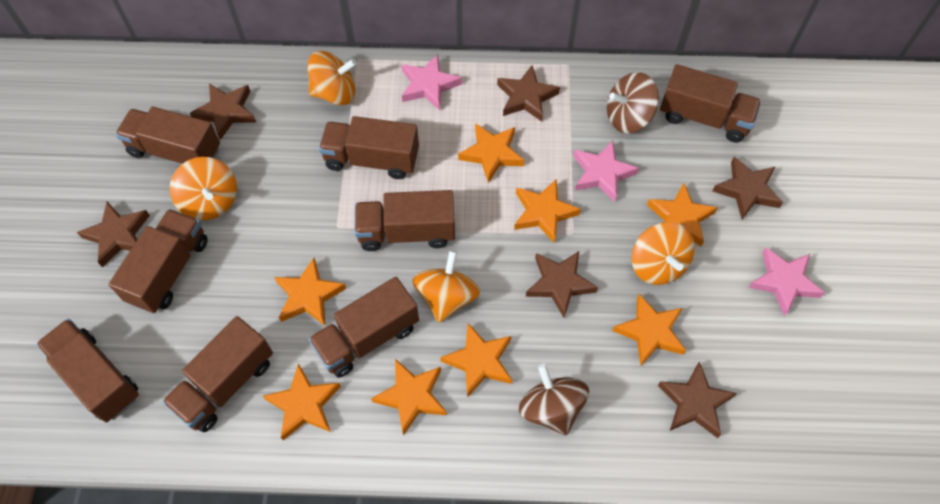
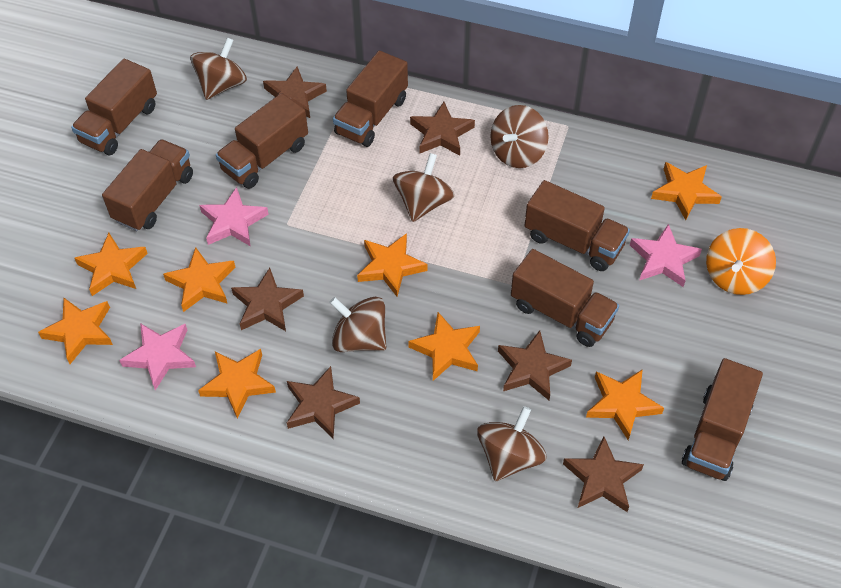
brown spinning top: 2 -> 5
brown truck: 8 -> 7
orange spinning top: 4 -> 1

